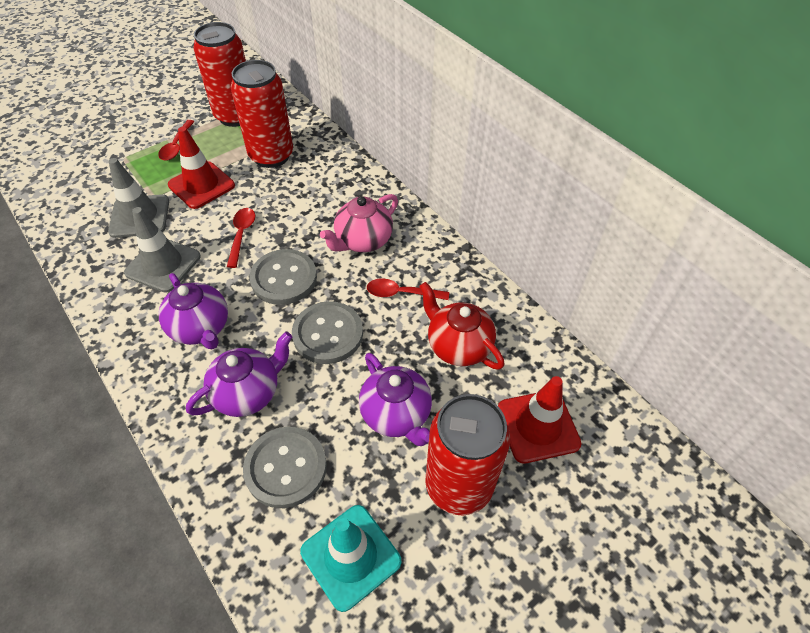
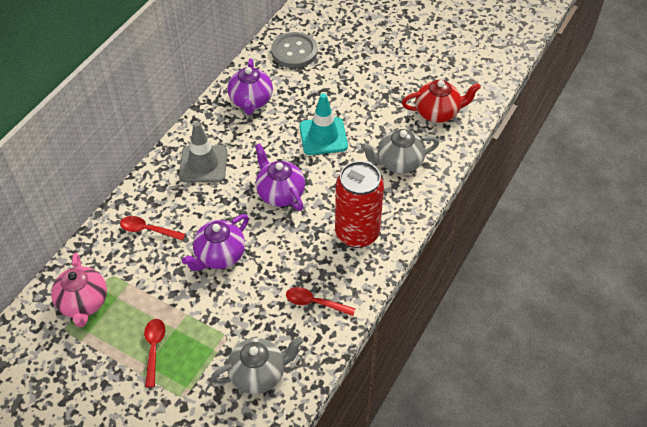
grey button: 3 -> 1
grey teapot: 0 -> 2
grey traffic cone: 2 -> 1
red can: 3 -> 1
red traffic cone: 2 -> 0

